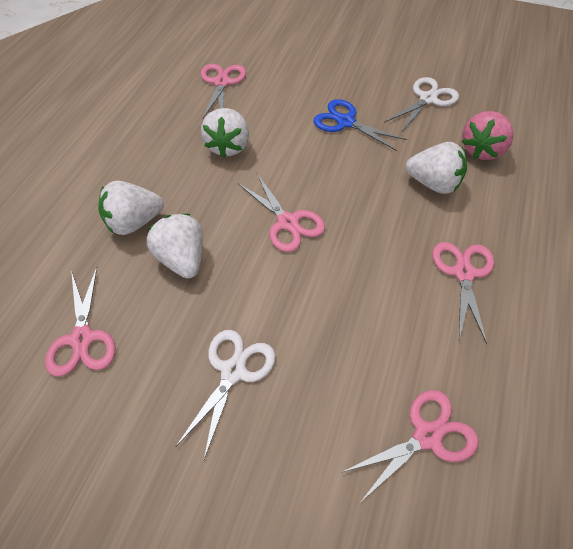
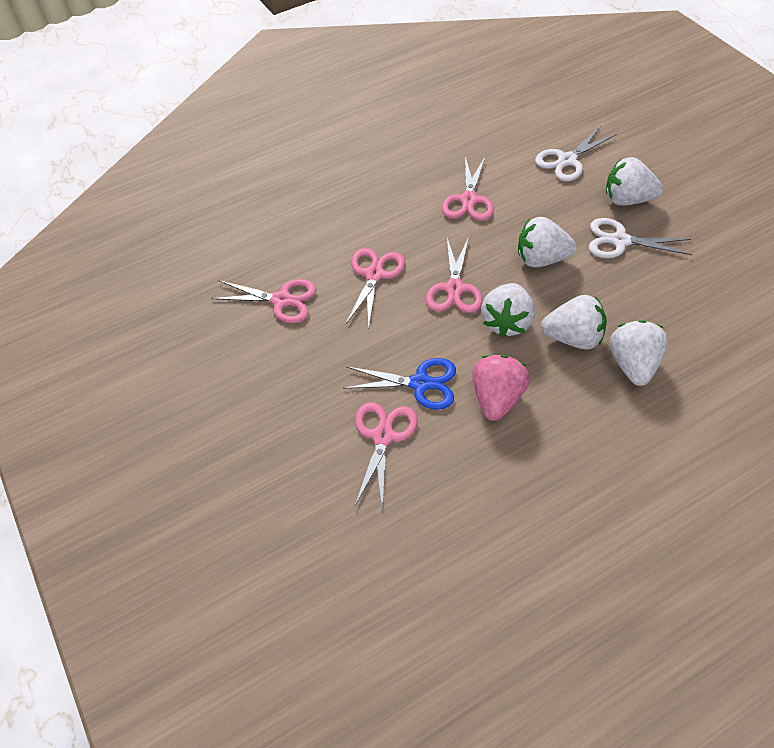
white strawberry: 4 -> 5

